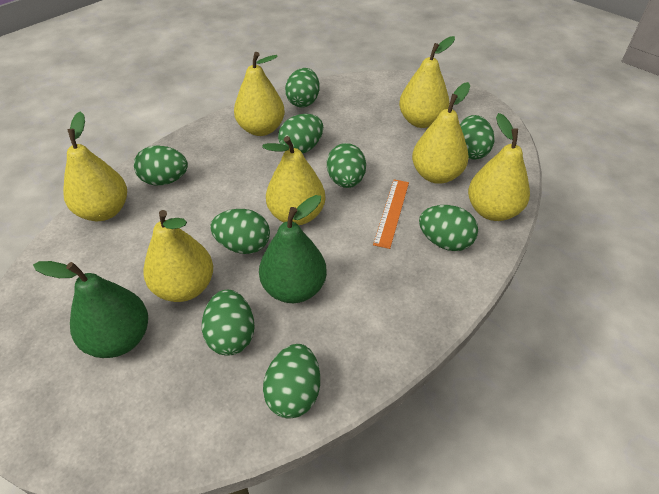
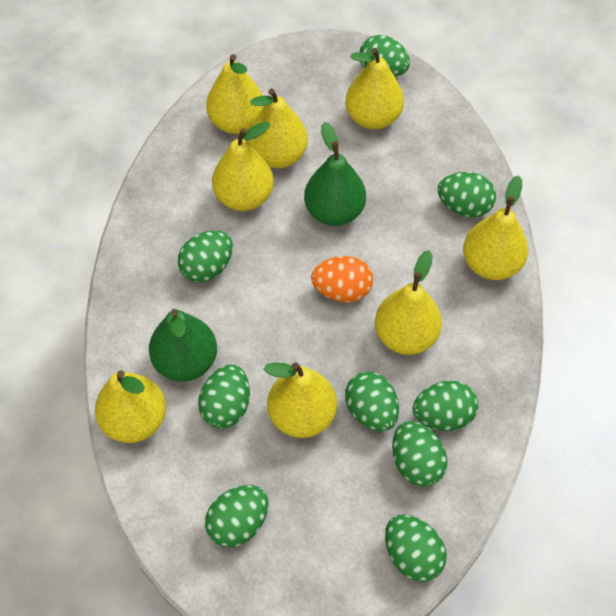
orange egg: 0 -> 1
orange ruler: 1 -> 0
yellow pear: 7 -> 8

